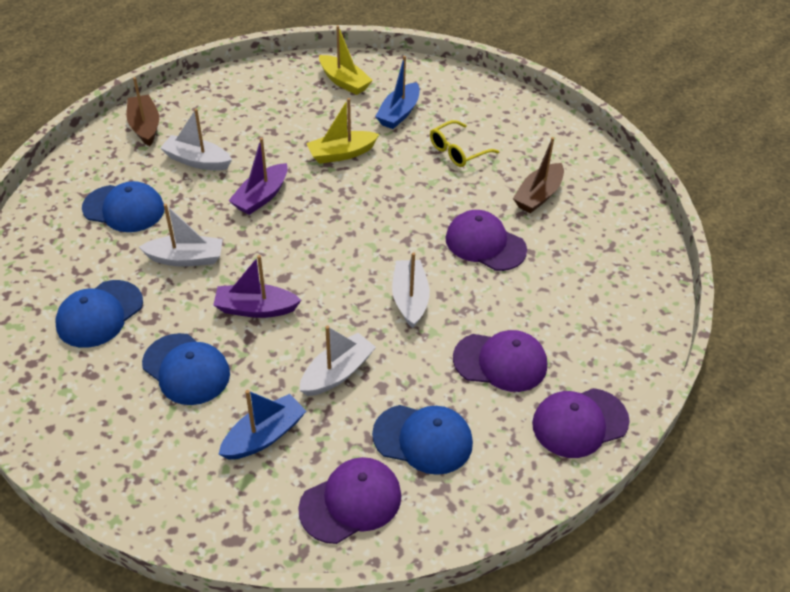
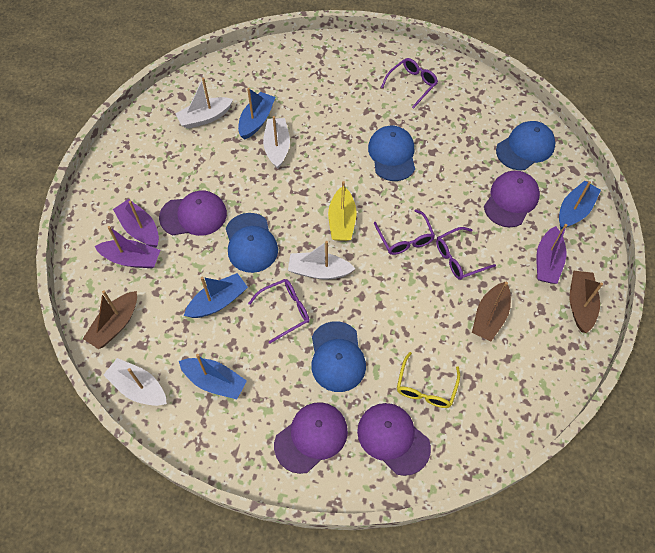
blue boat: 2 -> 4
brown boat: 2 -> 3
purple boat: 2 -> 3
purple glasses: 0 -> 4
yellow boat: 2 -> 1

